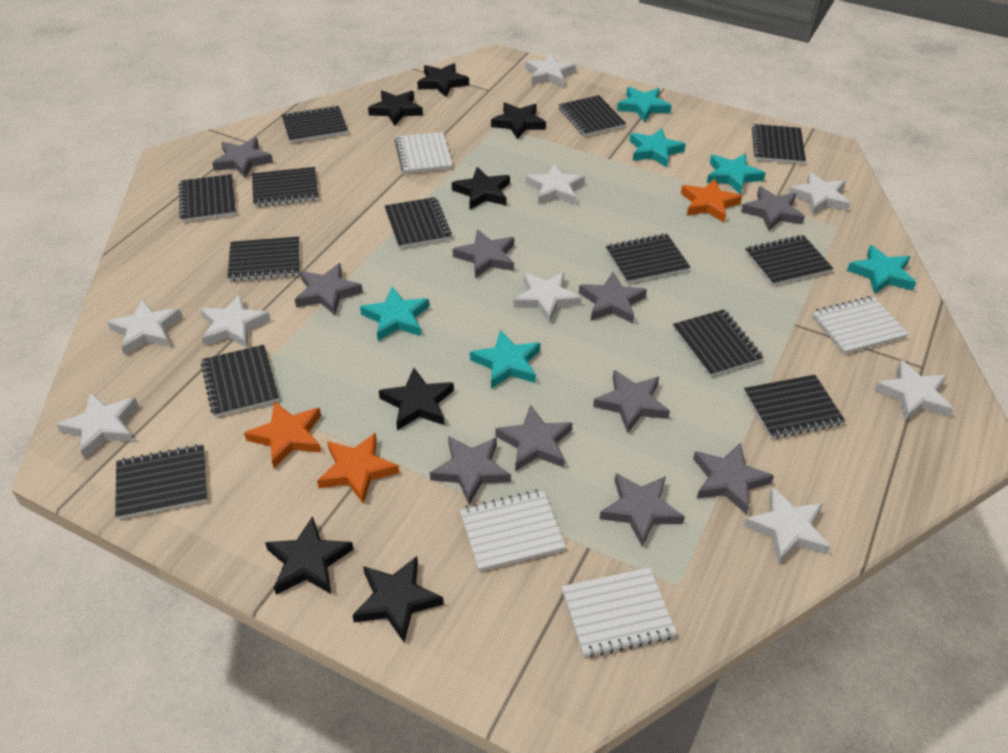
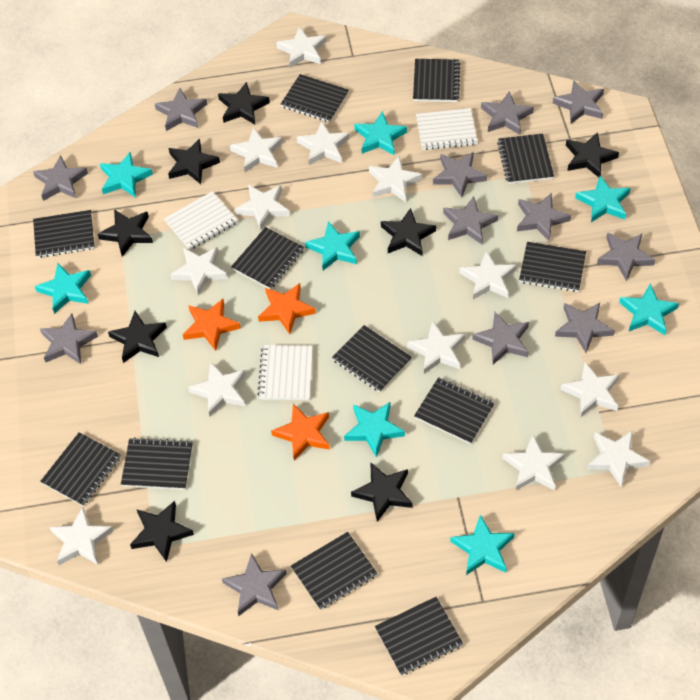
black notebook: 13 -> 12
black star: 7 -> 8
grey star: 10 -> 12
turquoise star: 6 -> 8
white notebook: 4 -> 3
white star: 9 -> 13

